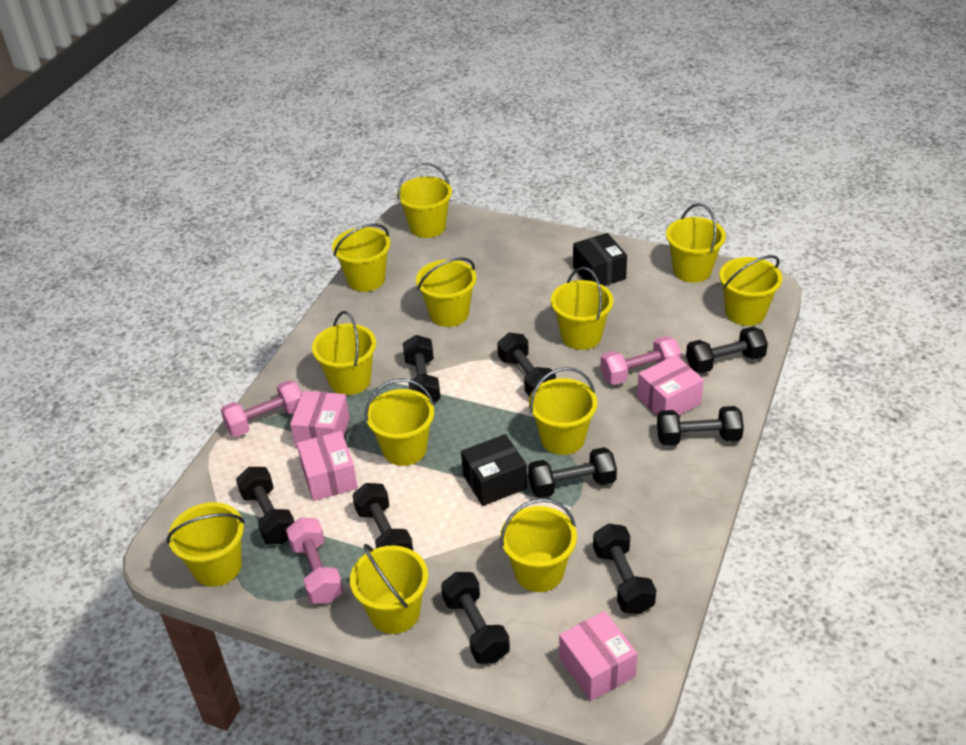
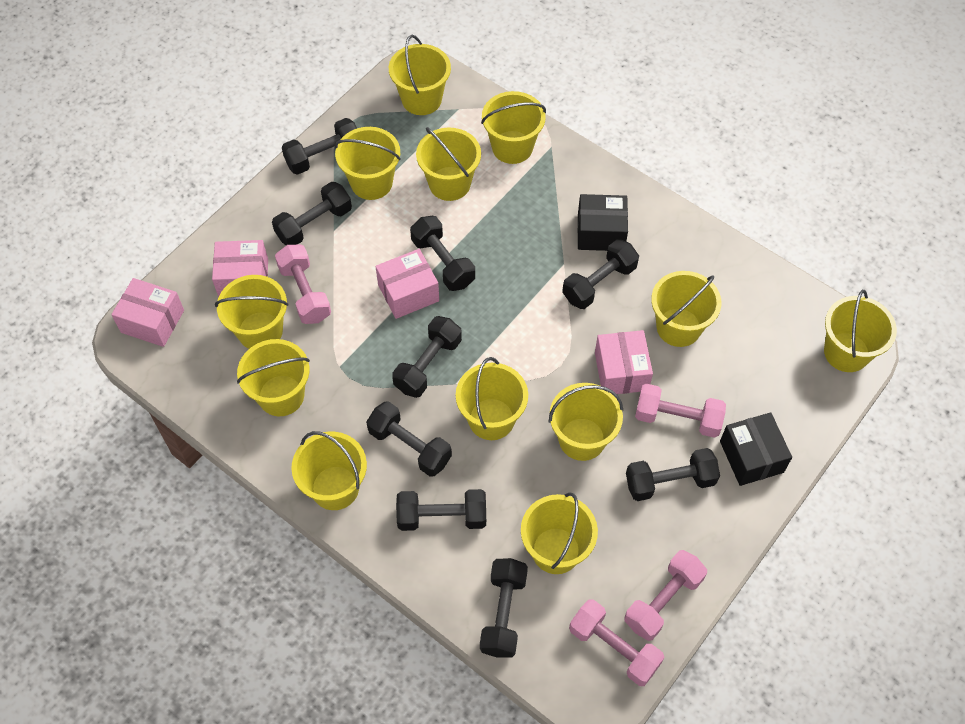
pink dumbbell: 3 -> 4

